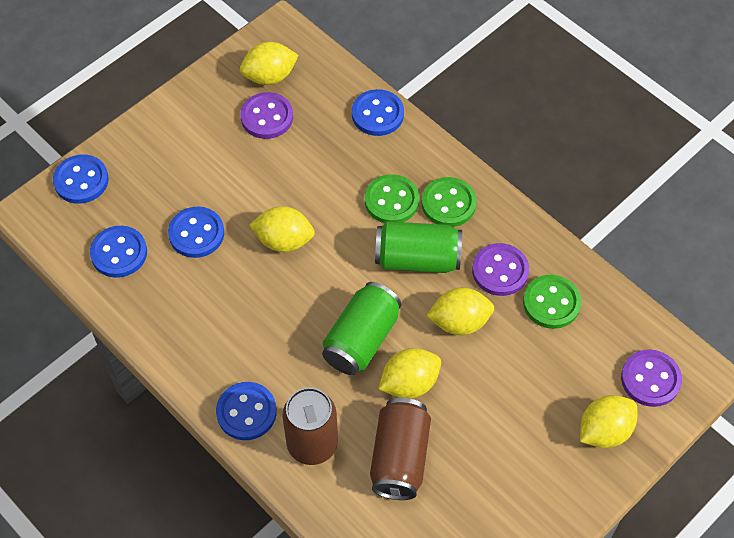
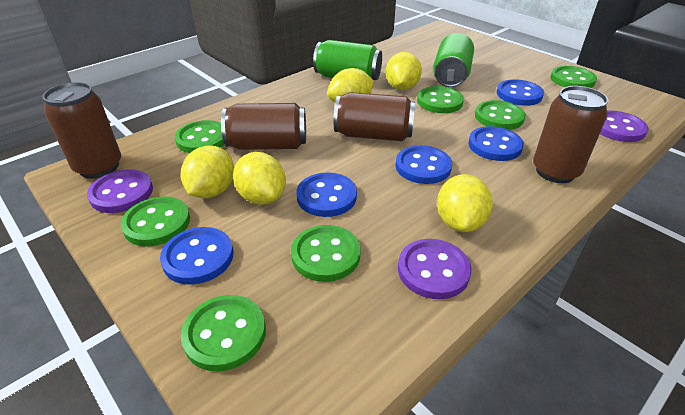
brown can: 2 -> 4
green button: 3 -> 7

